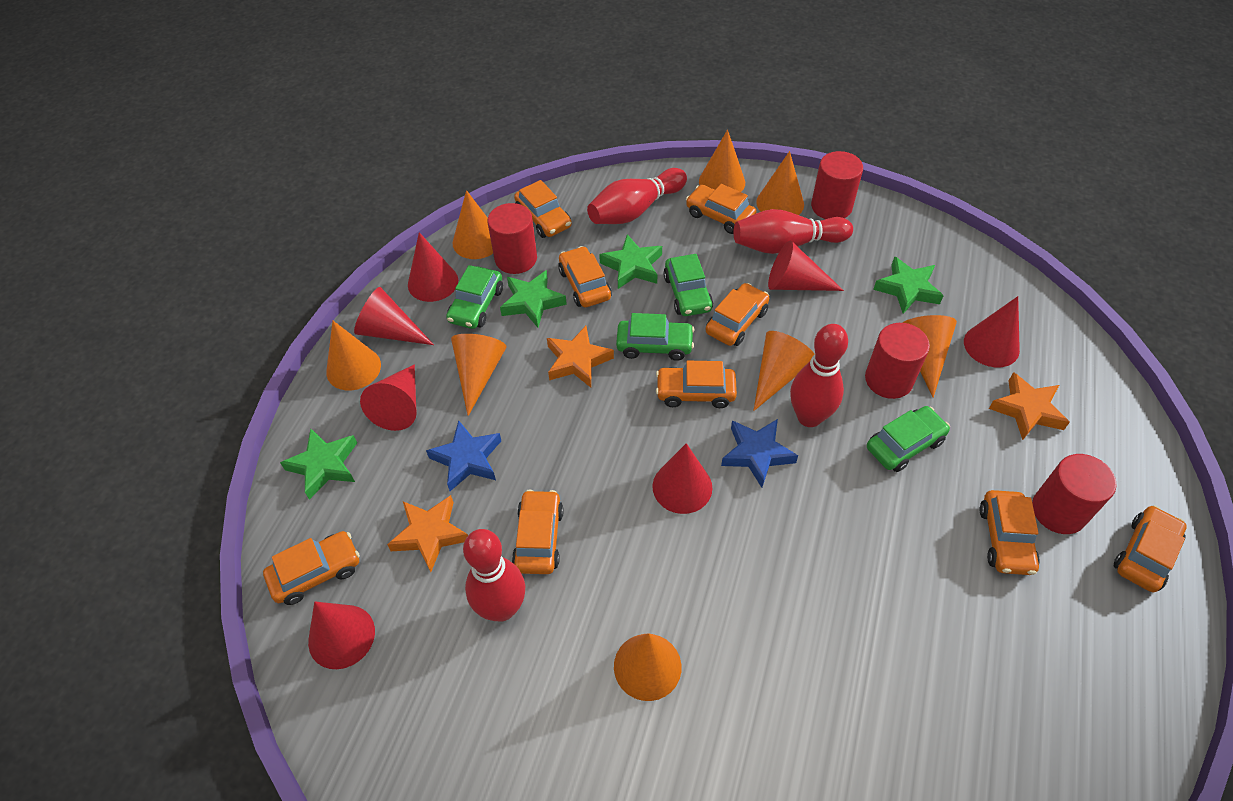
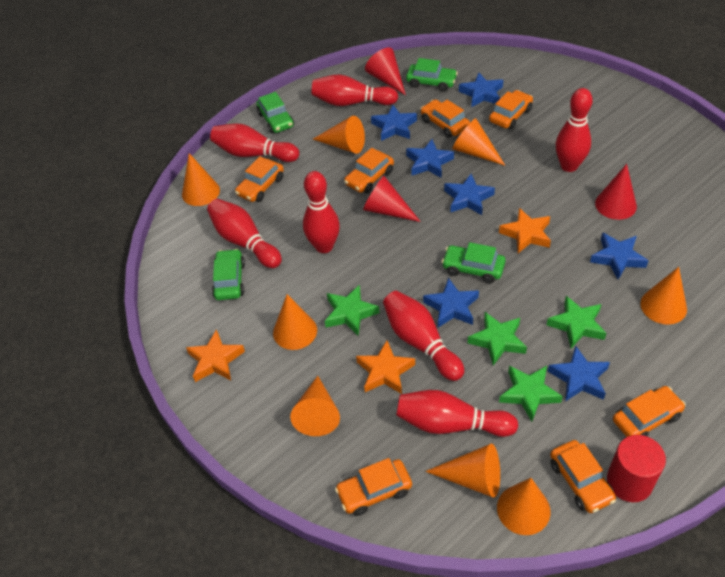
blue star: 2 -> 7
orange car: 9 -> 7
red bowling pin: 4 -> 7
red cone: 7 -> 3
red cylinder: 4 -> 1

